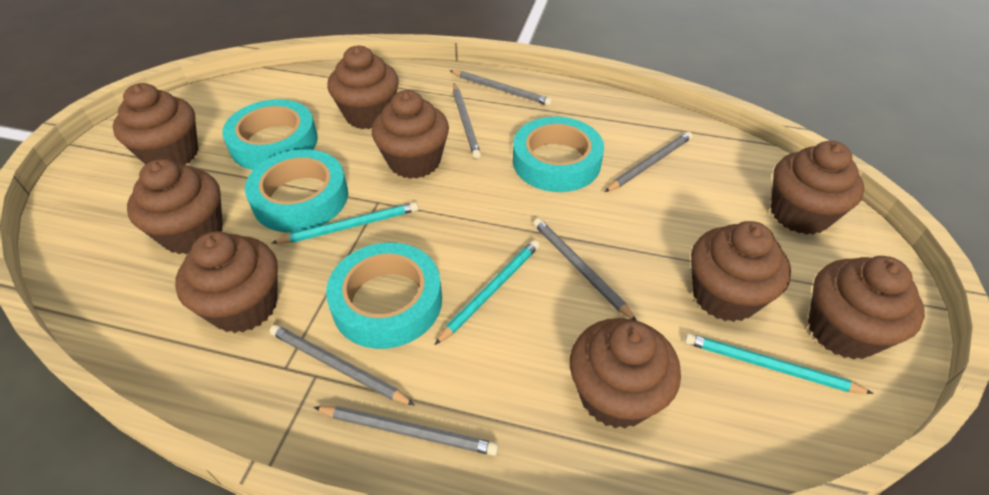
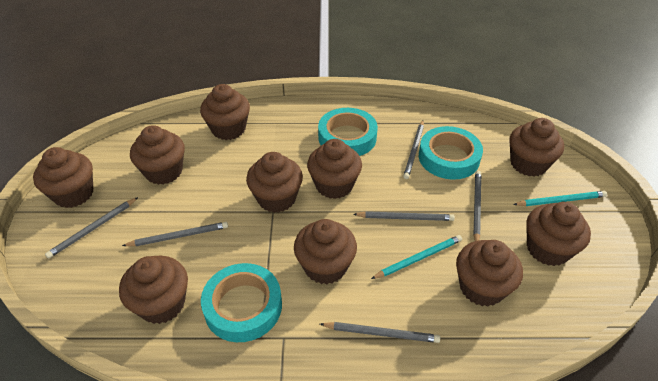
brown cupcake: 9 -> 10
turquoise pencil: 3 -> 2
turquoise tape: 4 -> 3

